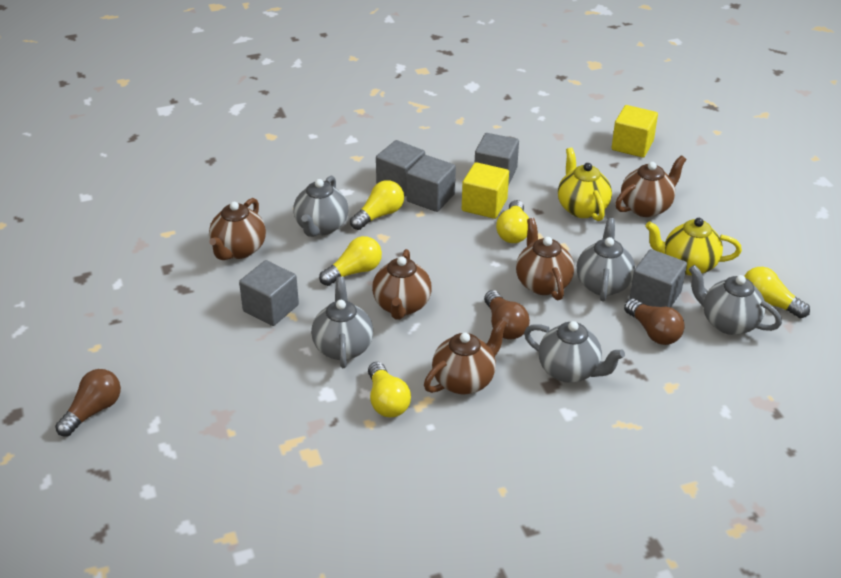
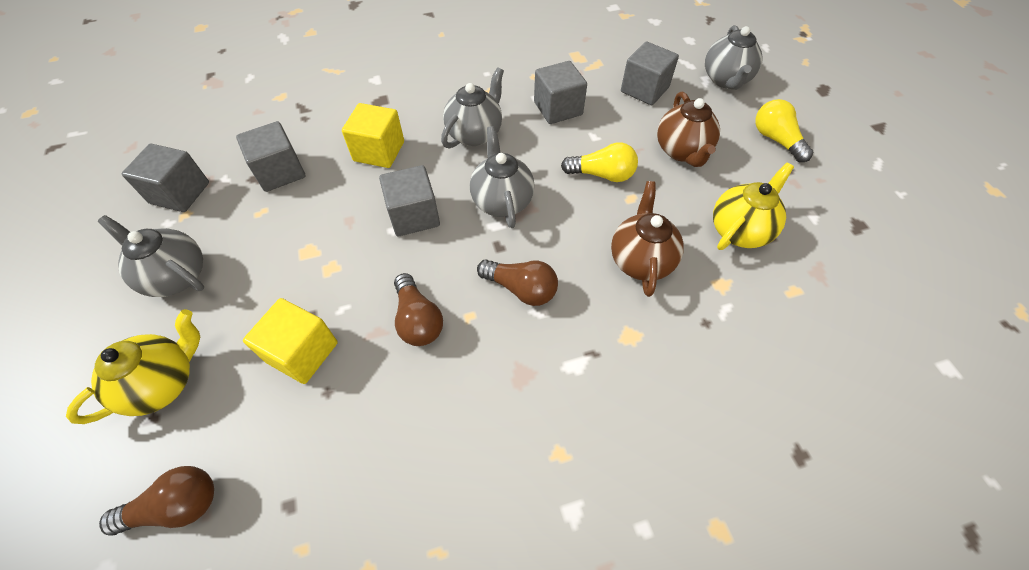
brown teapot: 5 -> 2
grey teapot: 5 -> 4
yellow light bulb: 5 -> 2

